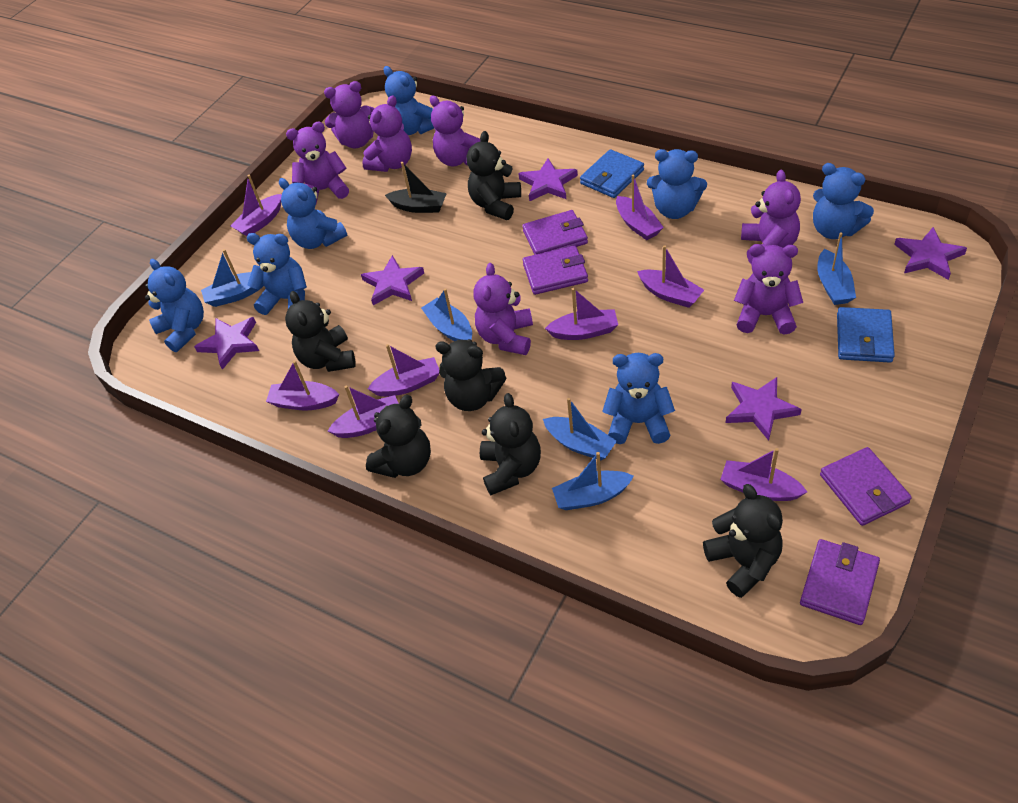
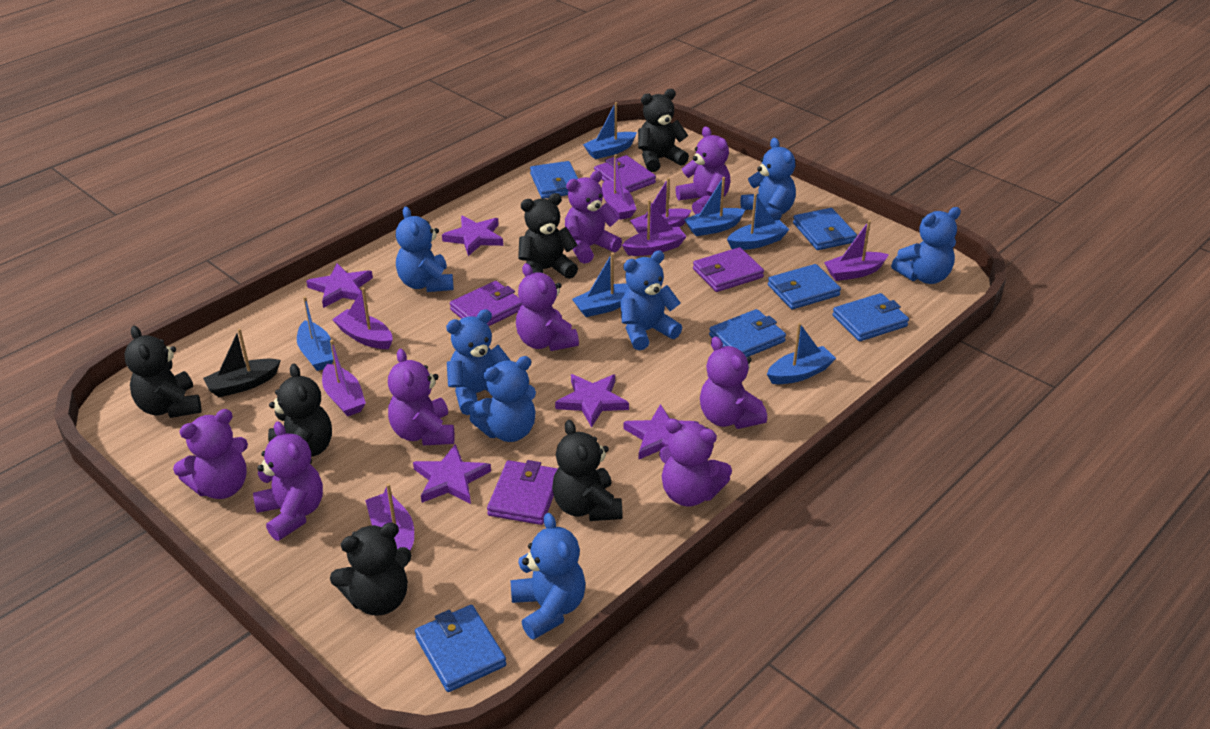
blue boat: 5 -> 6
blue wallet: 2 -> 6
purple boat: 8 -> 7
purple teddy bear: 7 -> 8

